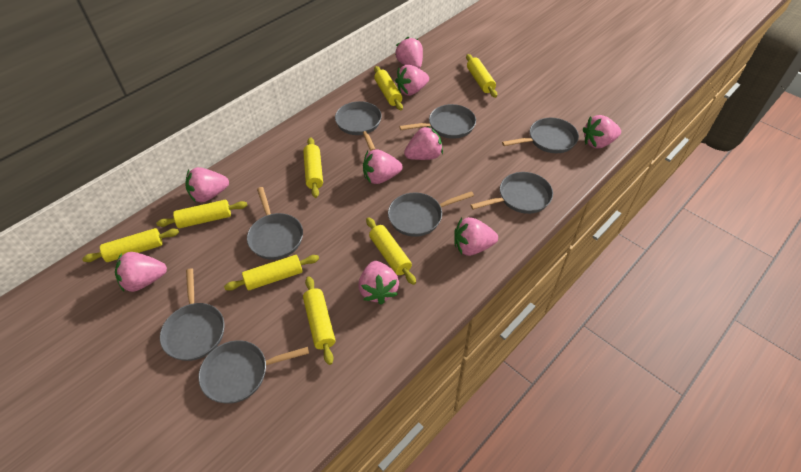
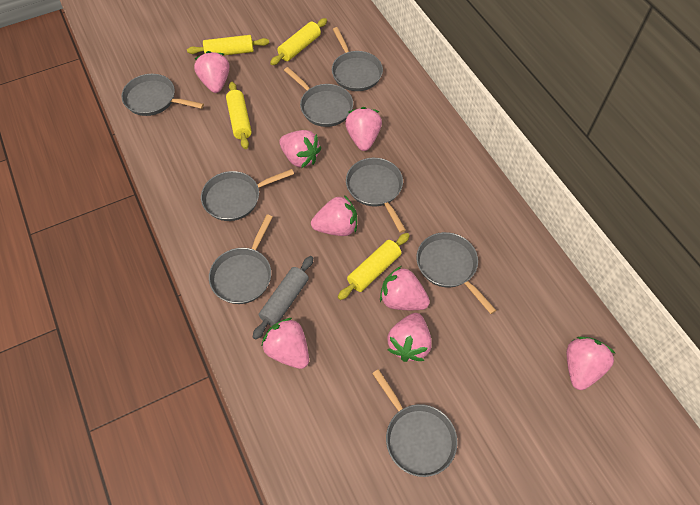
grey rolling pin: 0 -> 1
pink strawberry: 9 -> 8
yellow rolling pin: 8 -> 4

